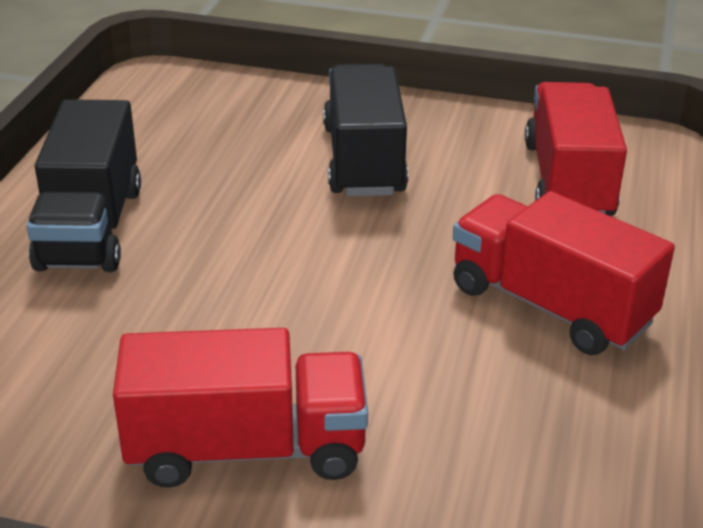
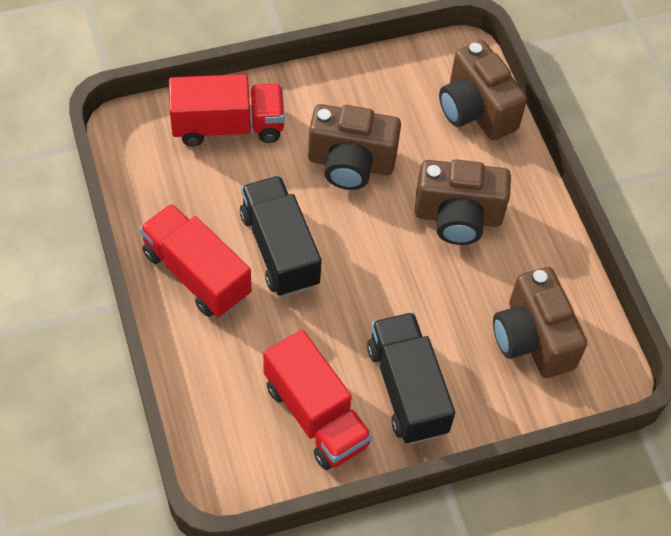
brown camera: 0 -> 4

